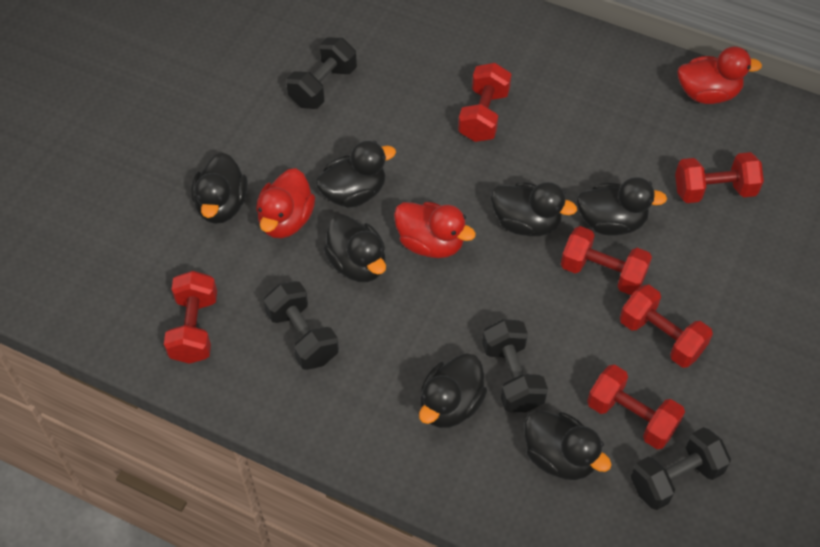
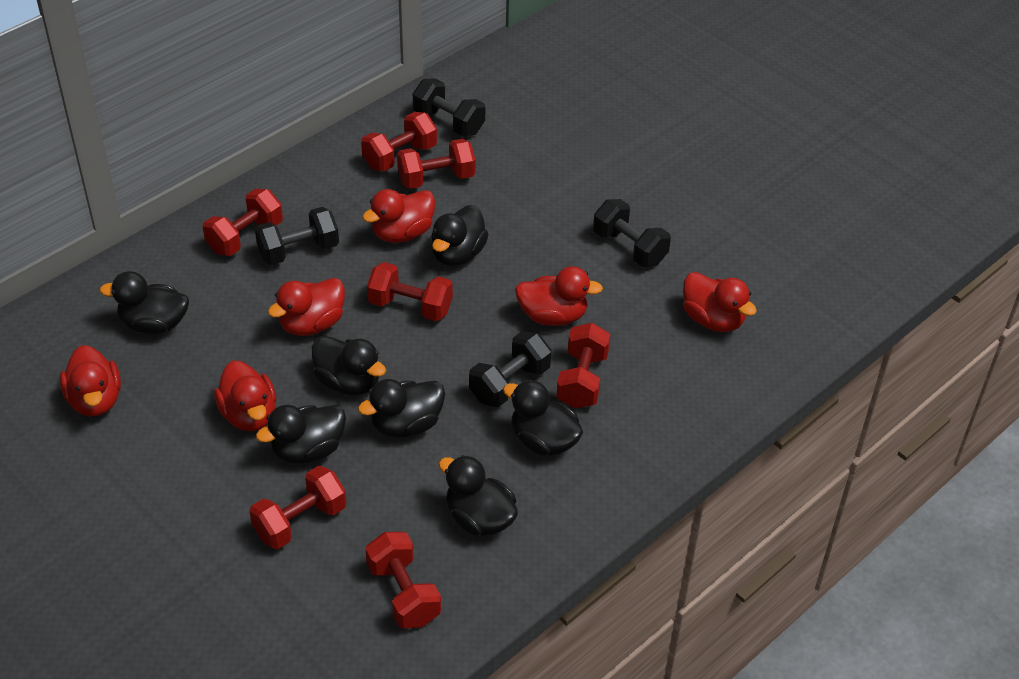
red duck: 3 -> 6
red dumbbell: 6 -> 7

